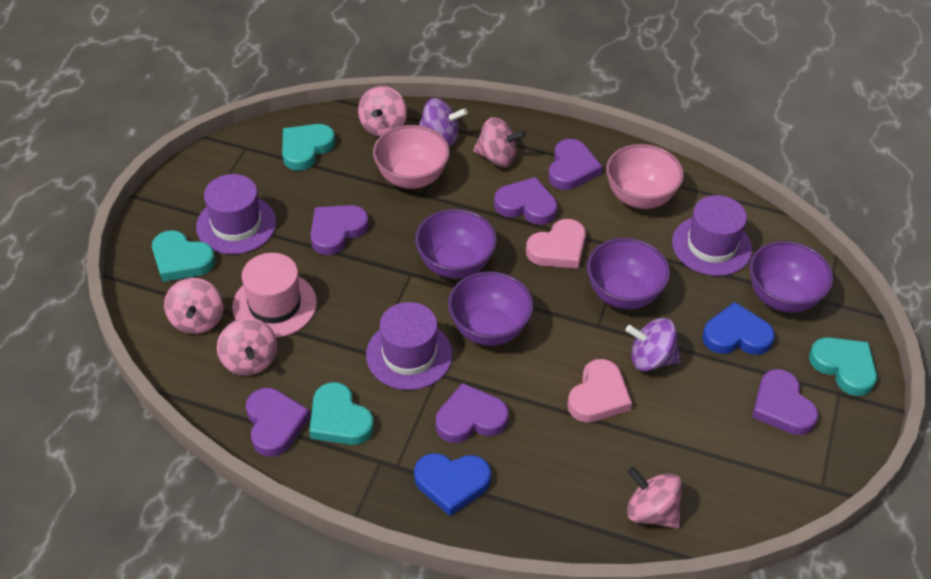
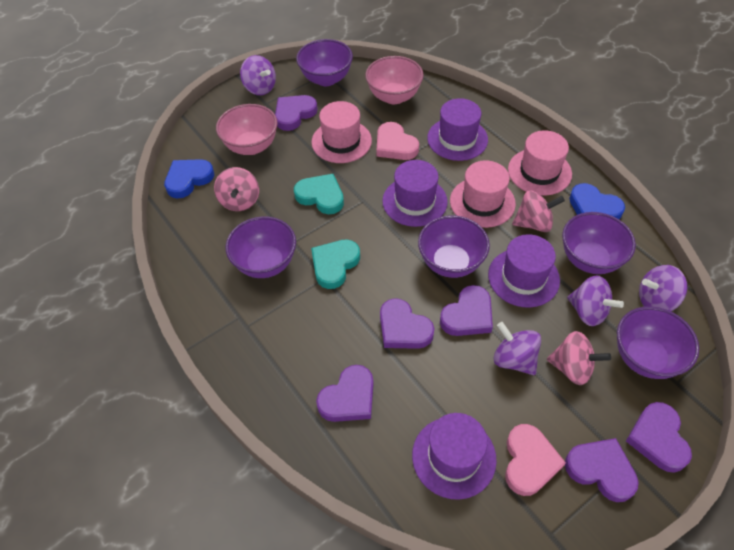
pink hat: 1 -> 3
pink spinning top: 5 -> 3
purple bowl: 4 -> 5
purple hat: 3 -> 4
purple spinning top: 2 -> 4
turquoise heart: 4 -> 2

